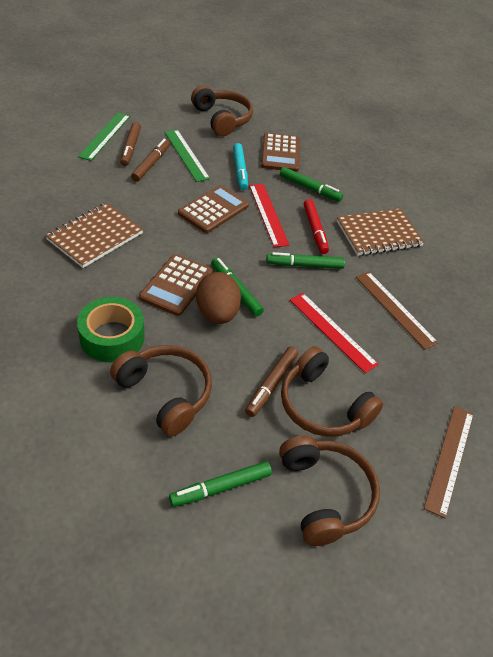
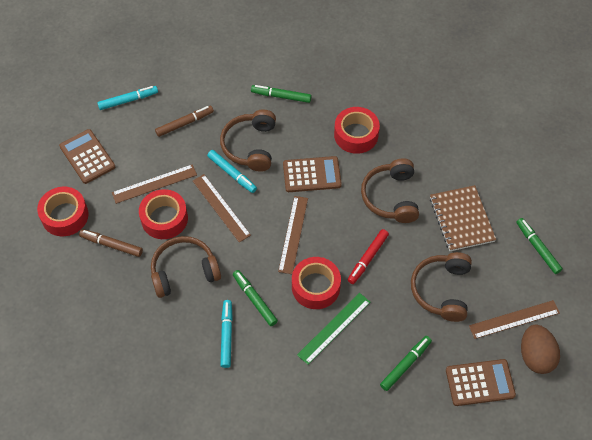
brown marker: 3 -> 2
brown notebook: 2 -> 1
brown ruler: 2 -> 4
green ruler: 2 -> 1
green tape: 1 -> 0
red ruler: 2 -> 0
red tape: 0 -> 4
turquoise marker: 1 -> 3

